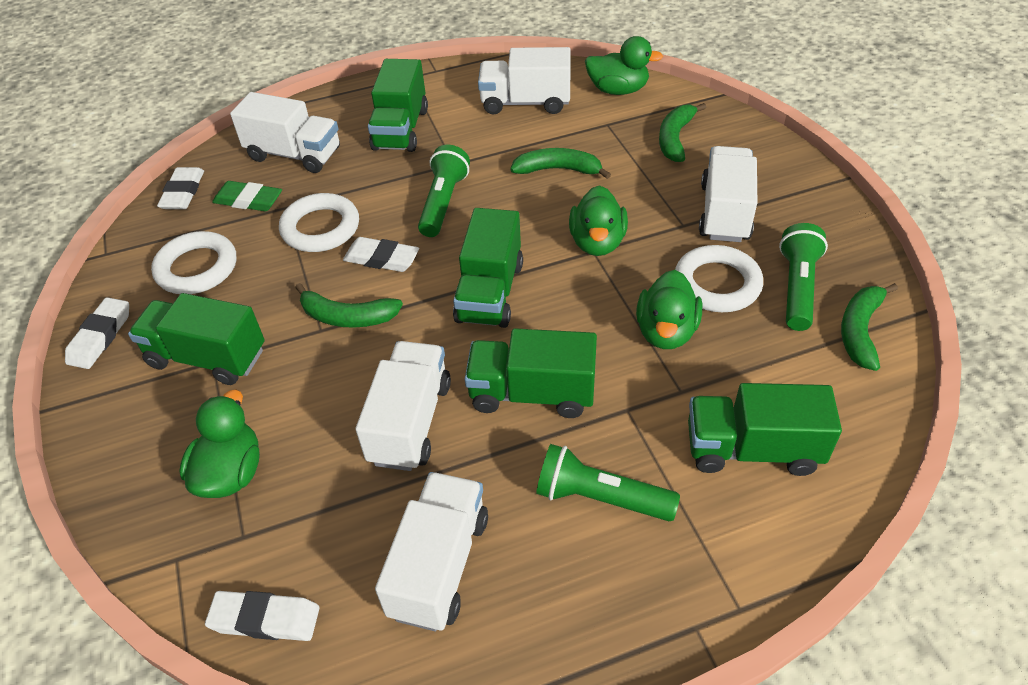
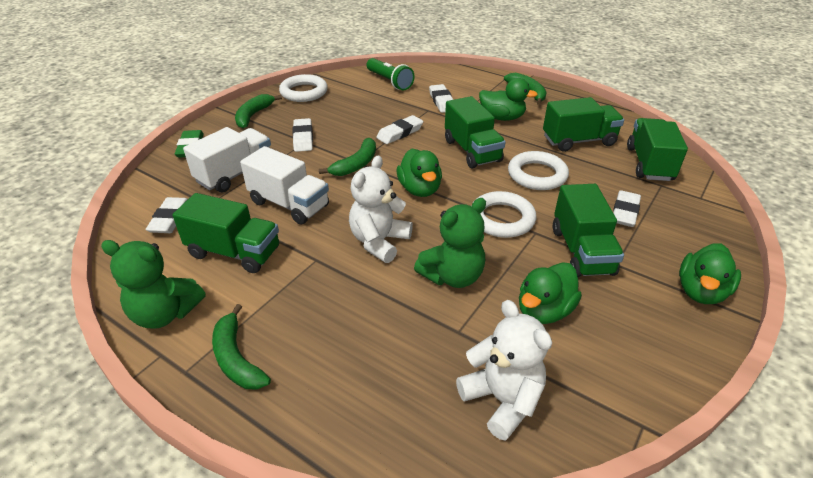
green flashlight: 3 -> 1
green teddy bear: 0 -> 2
white eraser: 4 -> 5
white teddy bear: 0 -> 2
white truck: 5 -> 2

